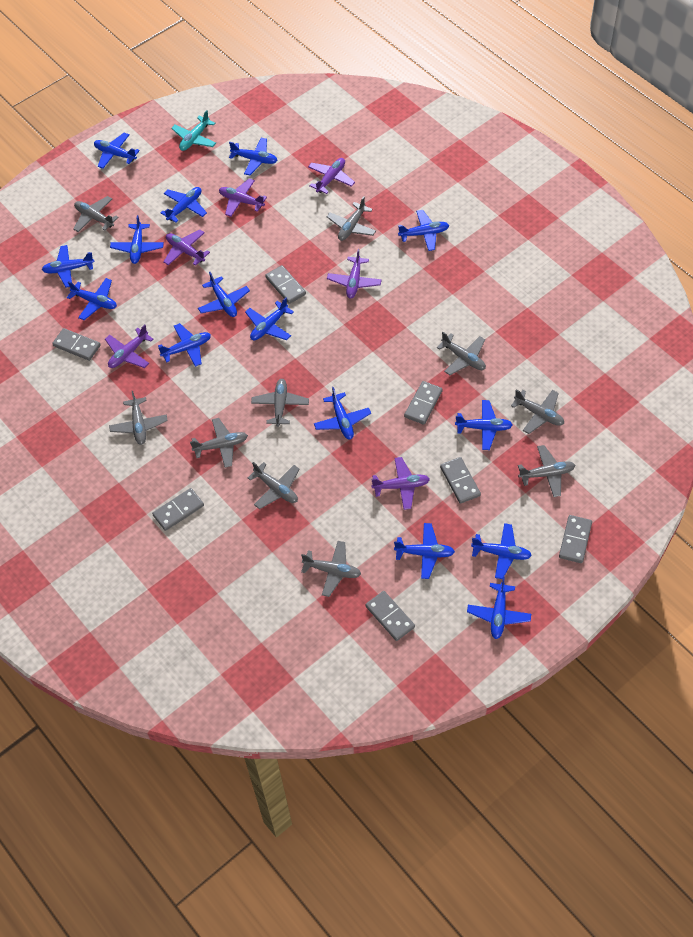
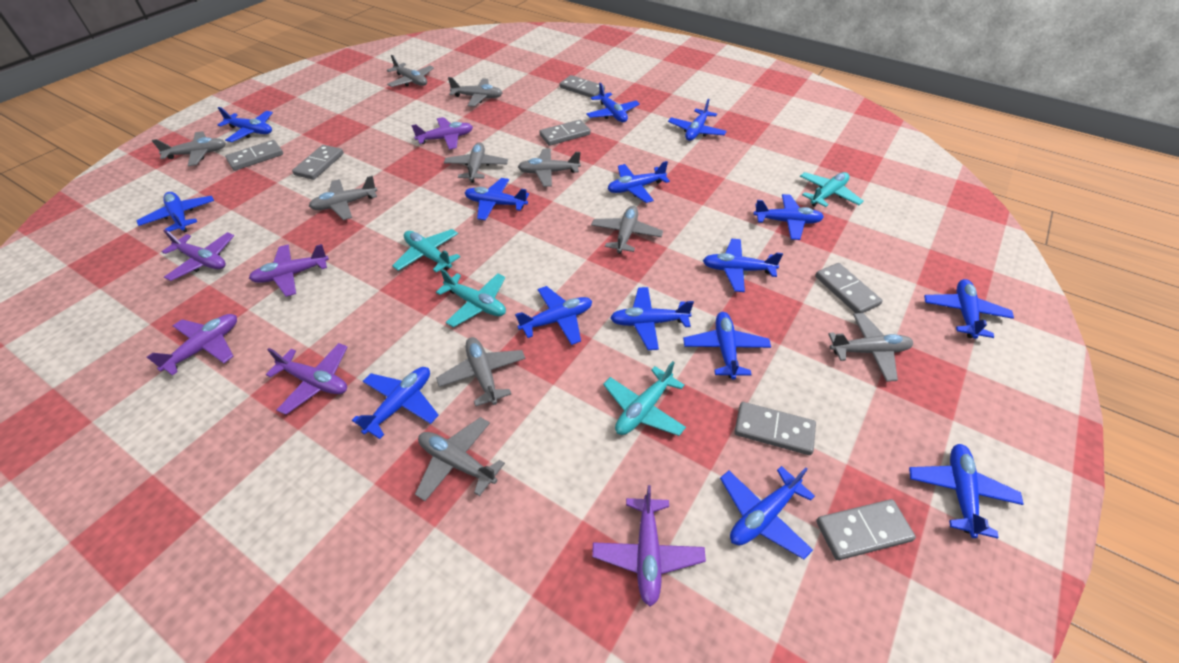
turquoise plane: 1 -> 4

